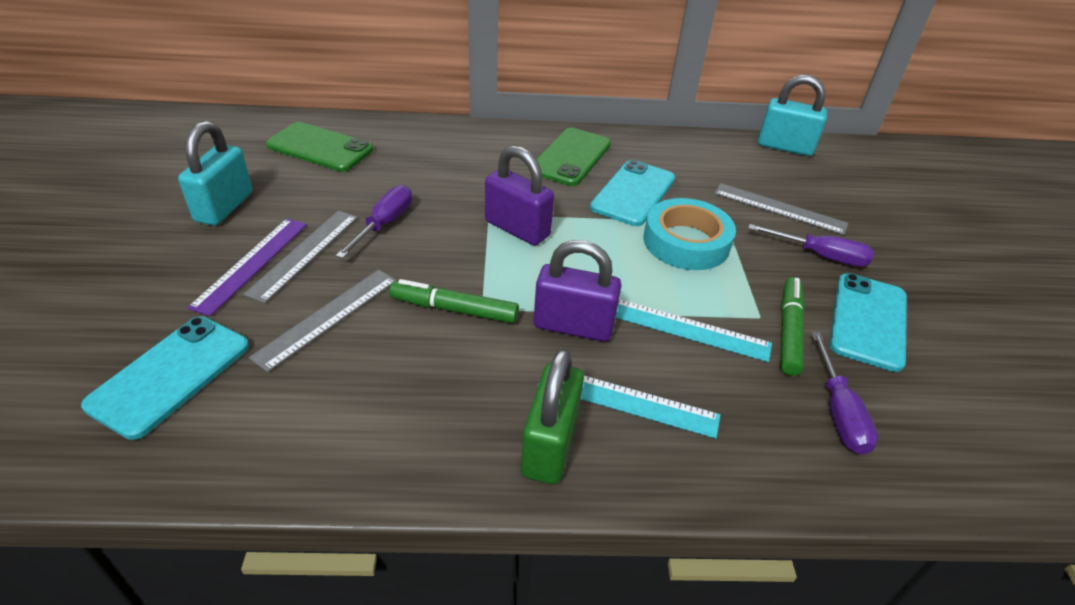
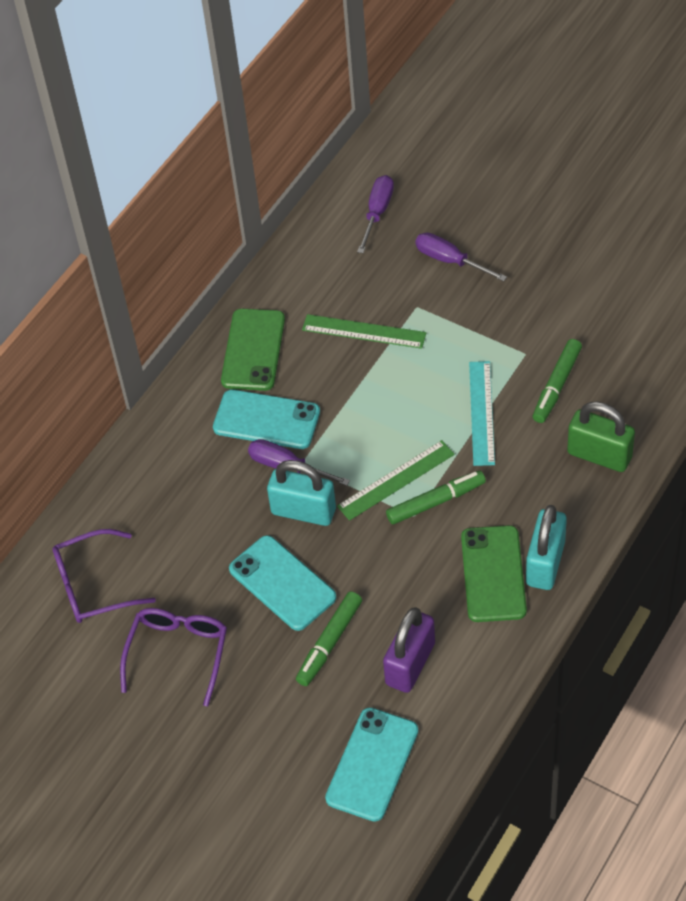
green marker: 2 -> 3
green ruler: 0 -> 2
grey ruler: 3 -> 0
purple glasses: 0 -> 2
purple padlock: 2 -> 1
purple ruler: 1 -> 0
turquoise ruler: 2 -> 1
turquoise tape: 1 -> 0

